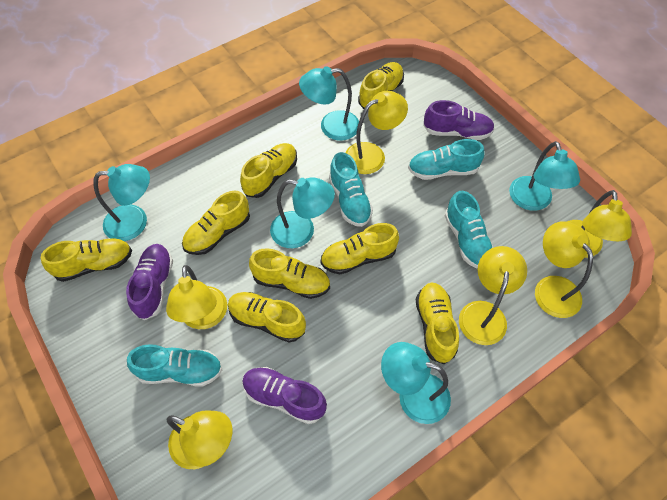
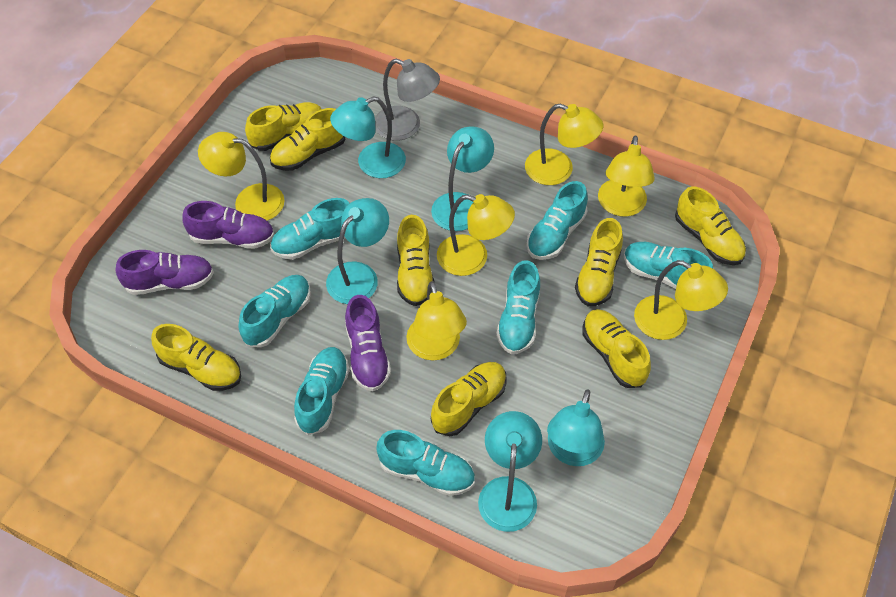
grey lamp: 0 -> 1
turquoise shoe: 4 -> 7

